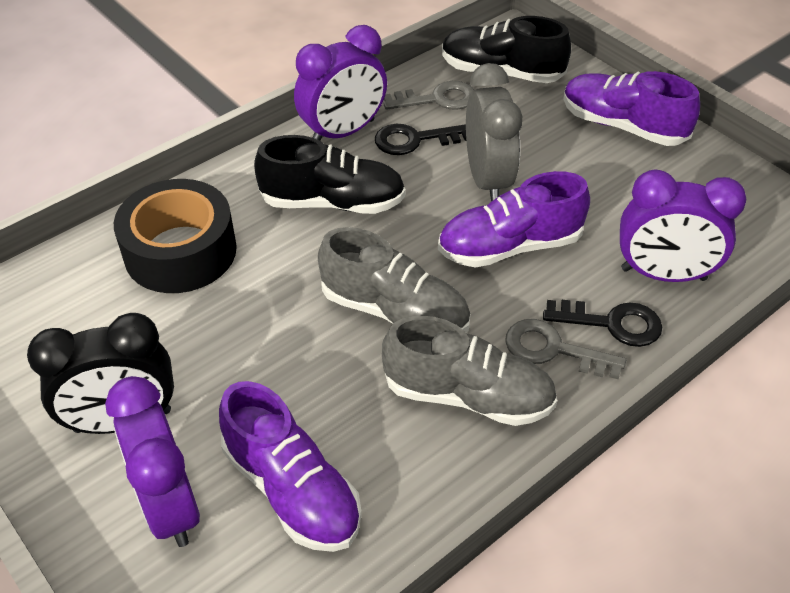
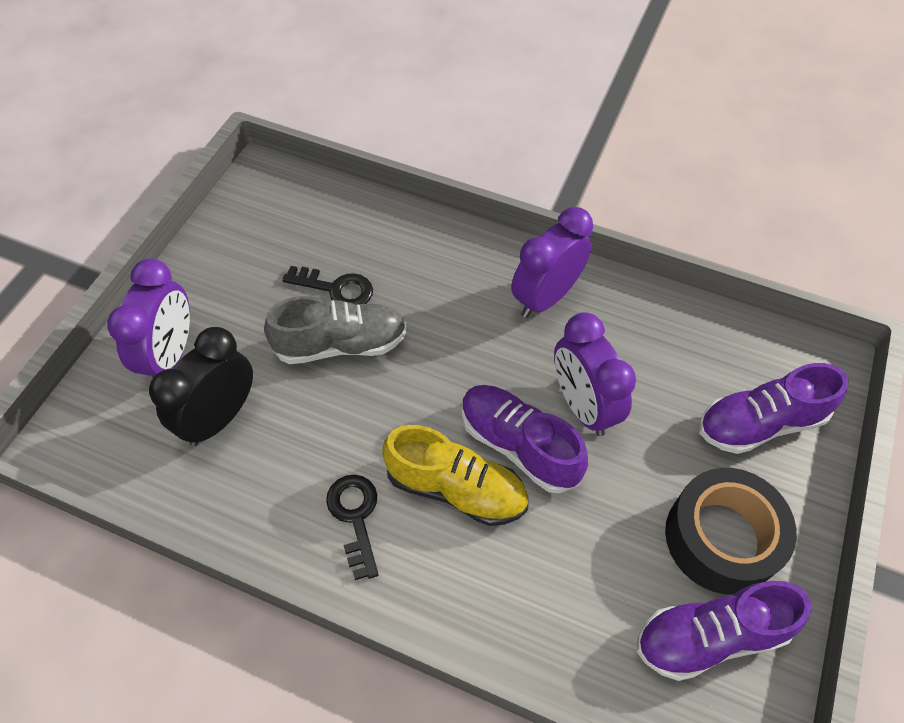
black shoe: 2 -> 0
grey clock: 1 -> 0
grey key: 2 -> 0
grey shoe: 2 -> 1
yellow shoe: 0 -> 1

